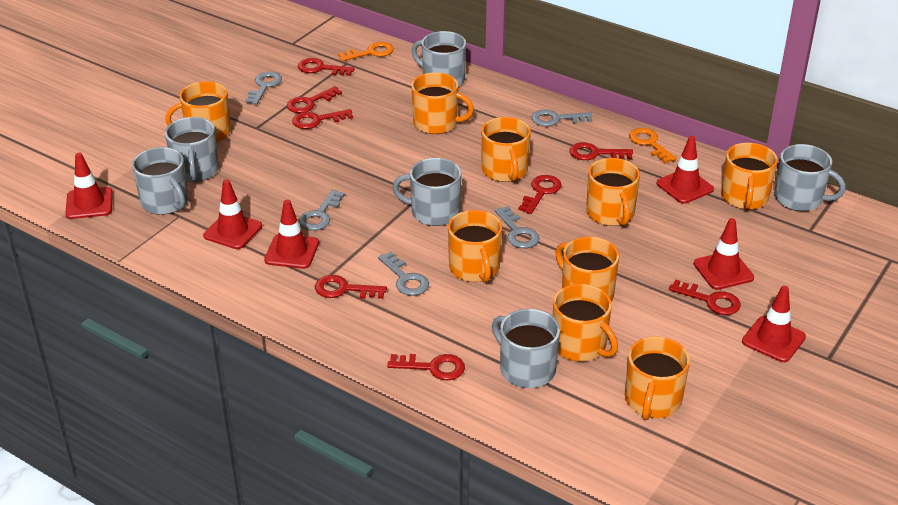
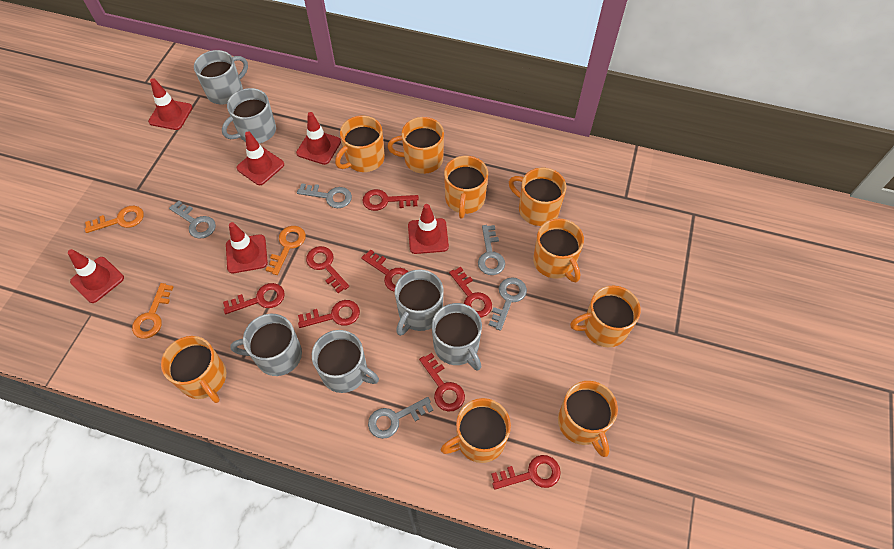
orange key: 2 -> 3

